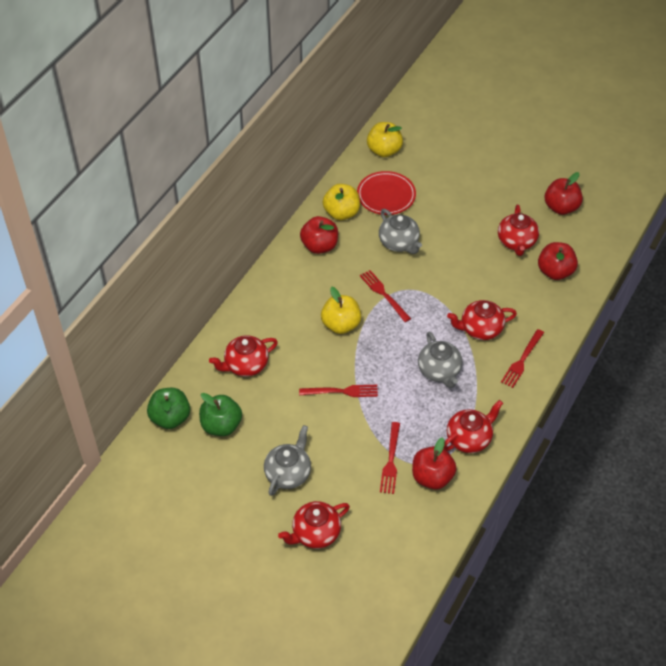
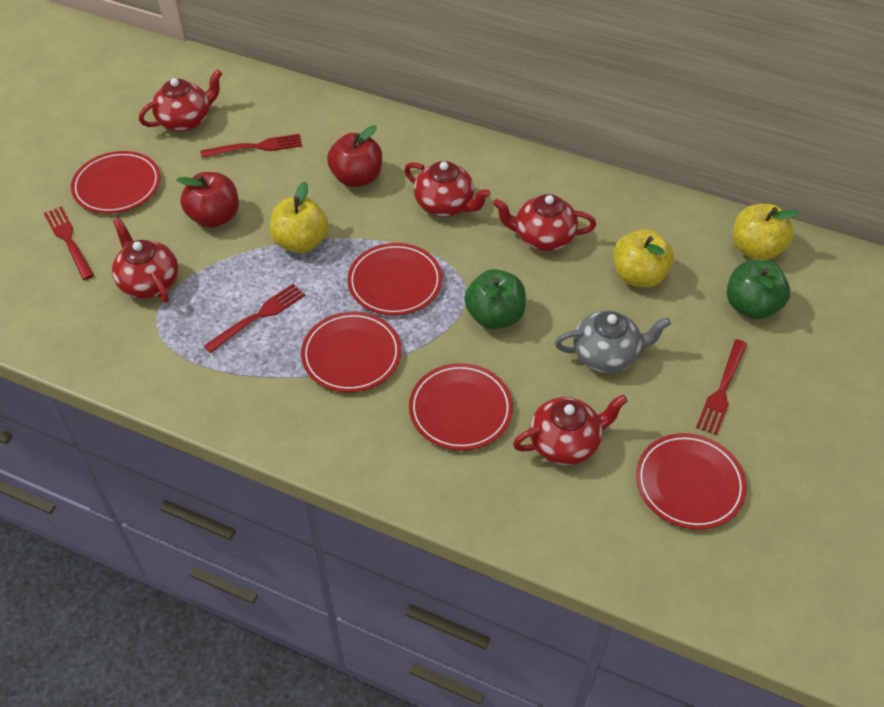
grey teapot: 3 -> 1
red apple: 4 -> 2
red plate: 1 -> 5

